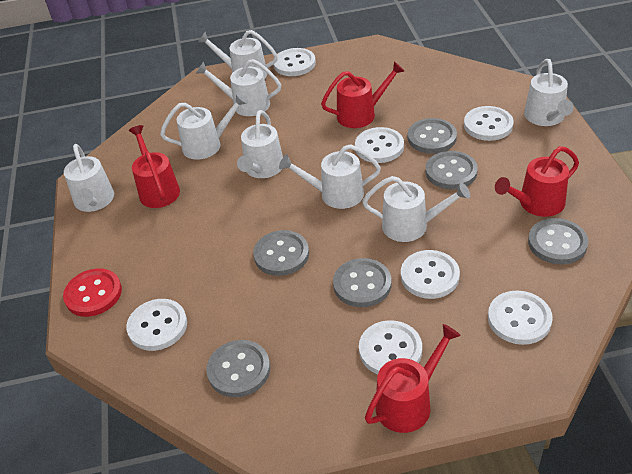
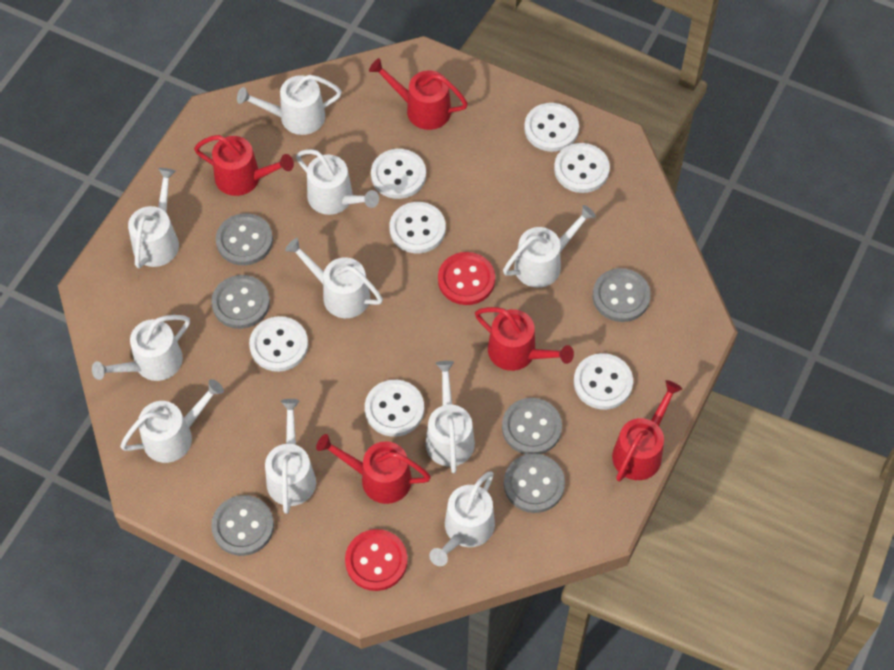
red button: 1 -> 2
red watering can: 4 -> 5
white watering can: 8 -> 10

